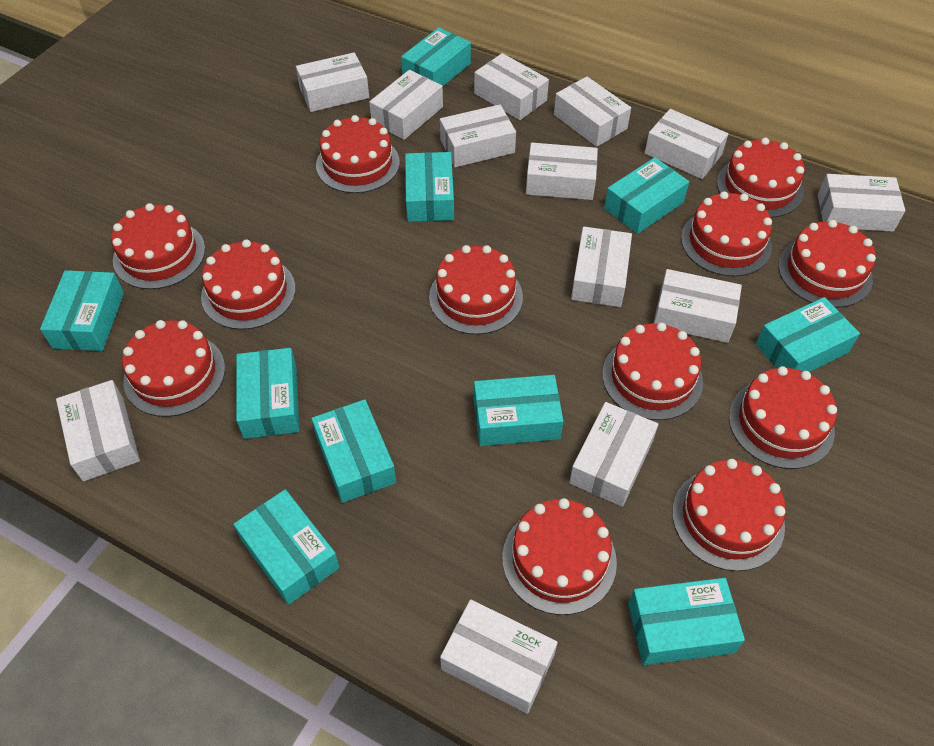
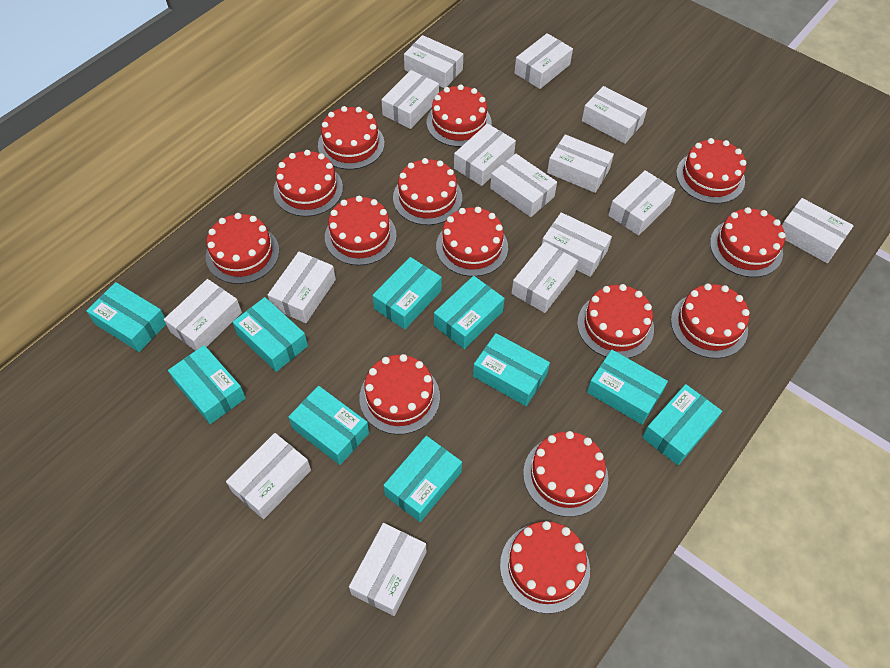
red cake: 12 -> 14
white box: 13 -> 15

